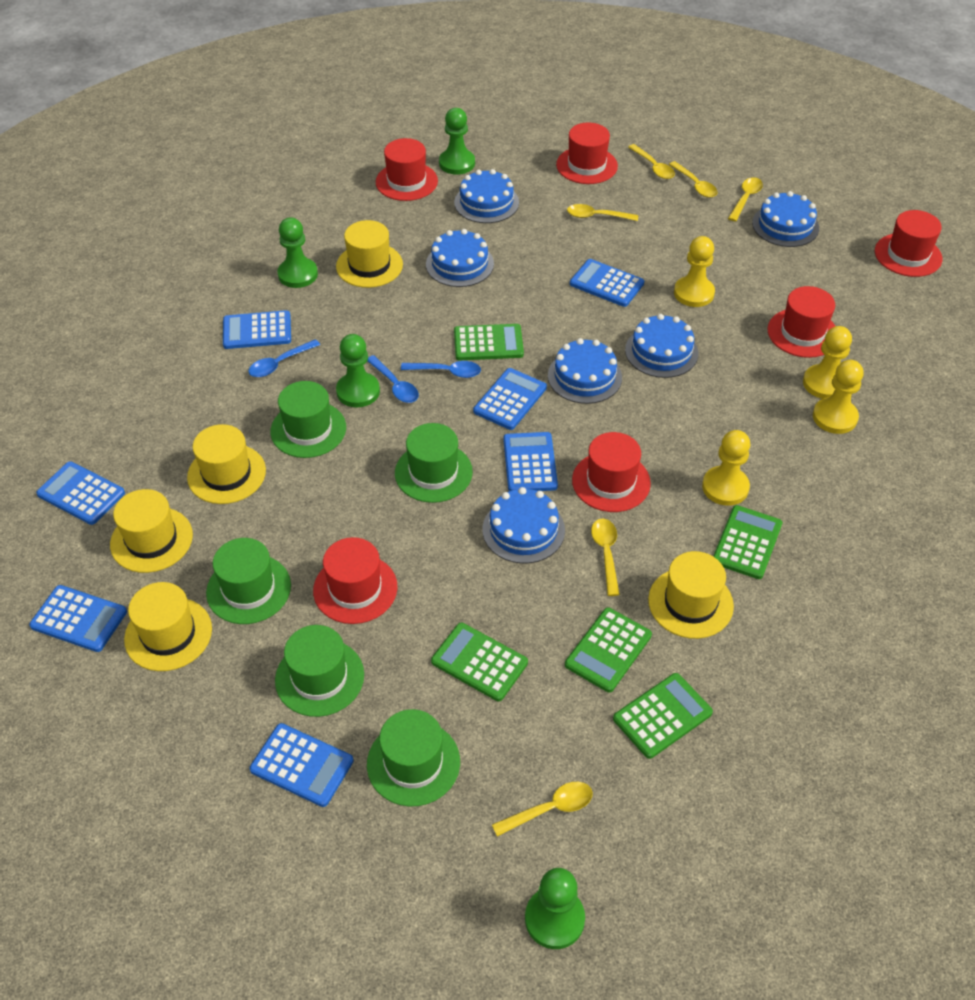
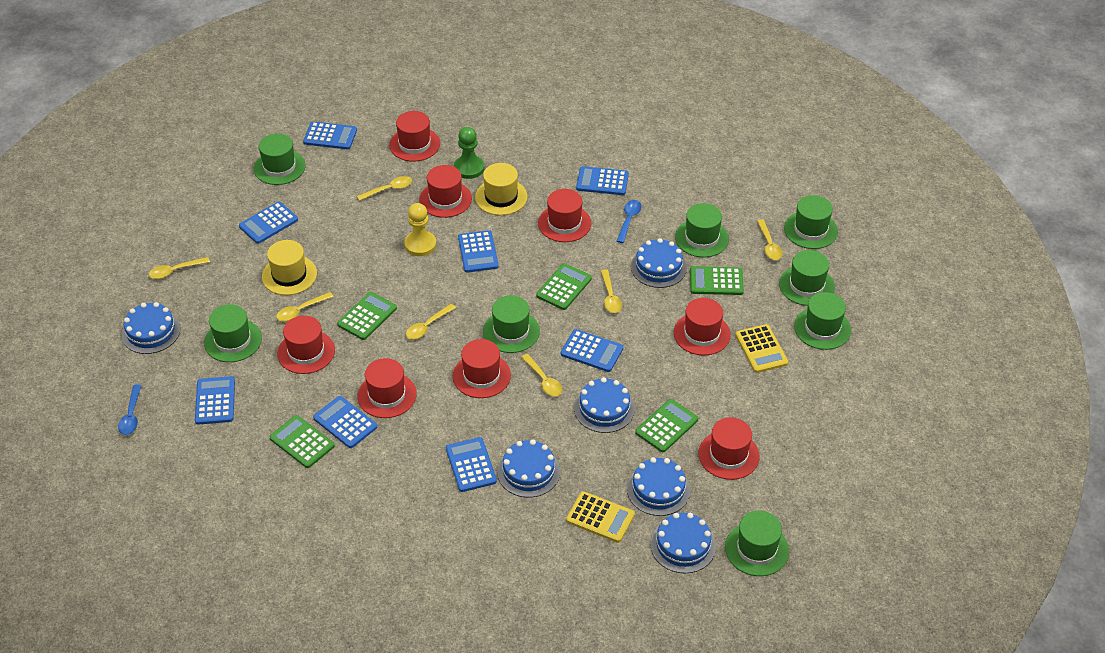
blue calculator: 7 -> 8
blue spoon: 3 -> 2
green hat: 5 -> 8
green pawn: 4 -> 1
red hat: 6 -> 8
yellow calculator: 0 -> 2
yellow hat: 5 -> 2
yellow pawn: 4 -> 1
yellow spoon: 6 -> 7

